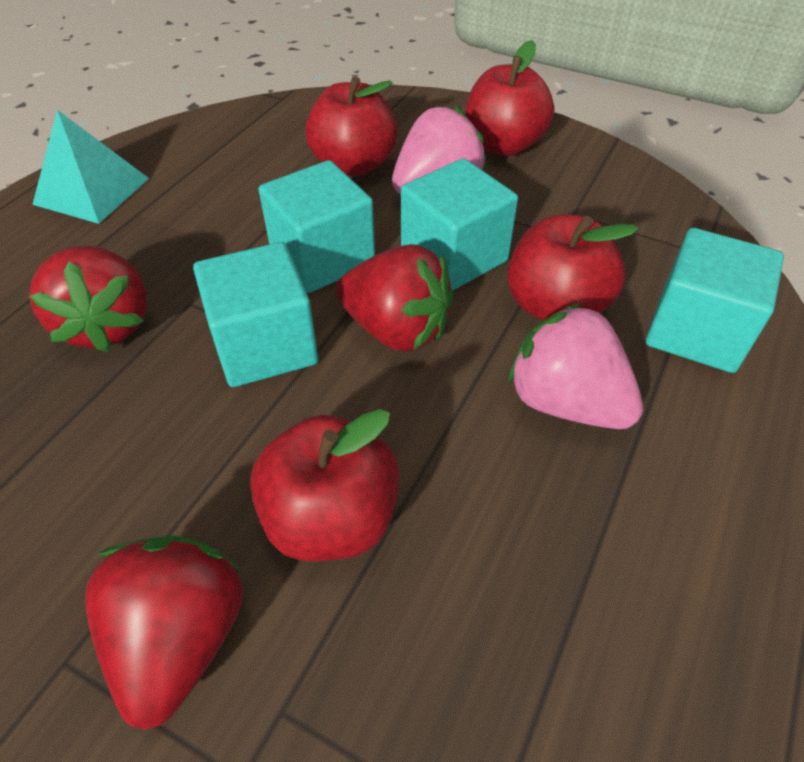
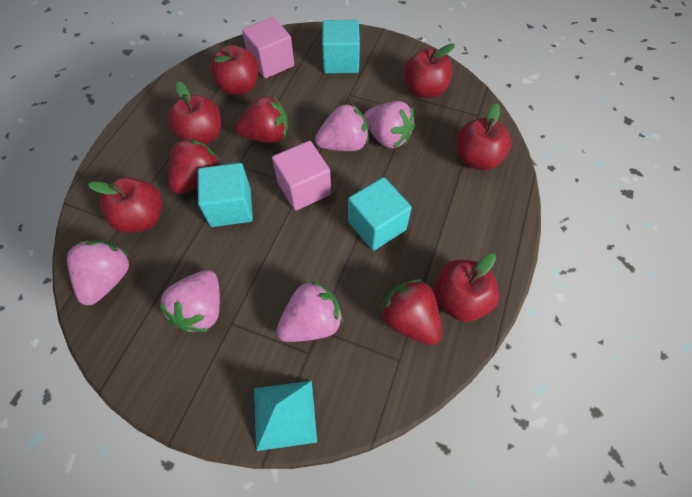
pink cube: 0 -> 2
pink strawberry: 2 -> 5
red apple: 4 -> 6
turquoise cube: 4 -> 3

